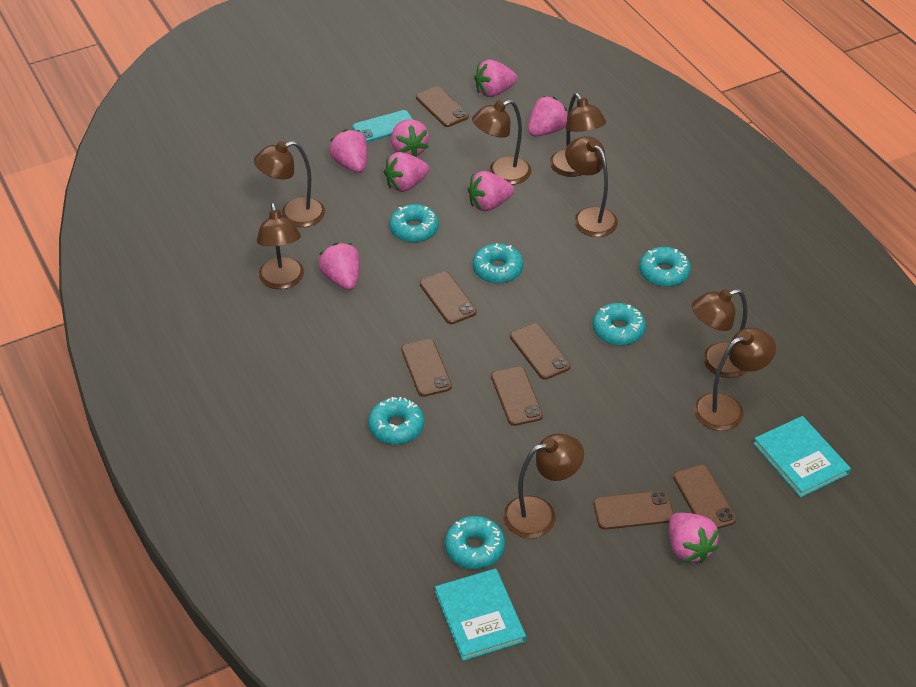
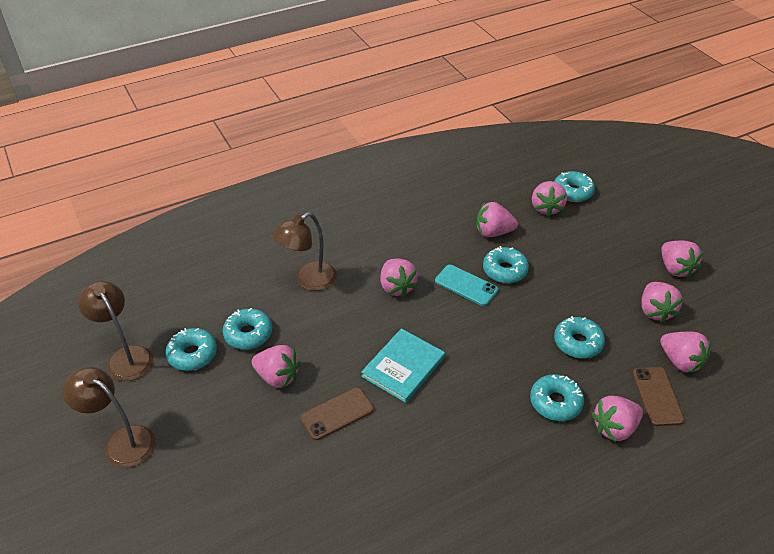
brown lamp: 8 -> 3
brown phone: 7 -> 2
turquoise book: 2 -> 1

